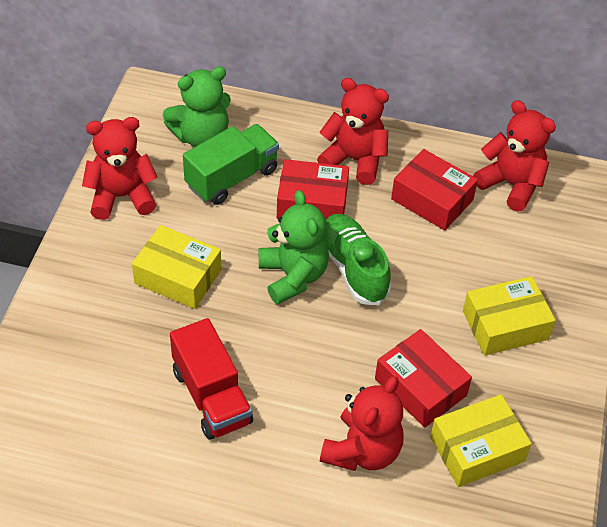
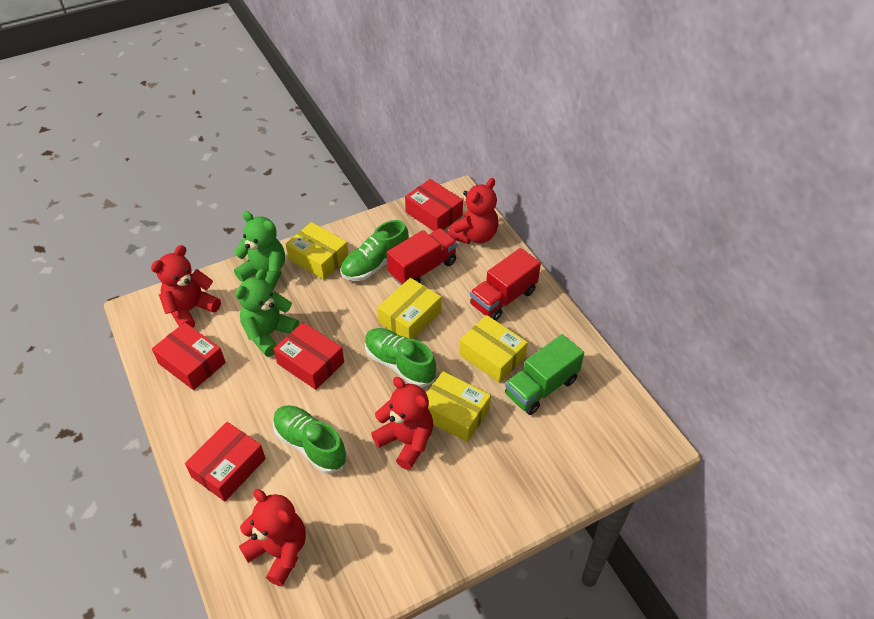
green shoe: 1 -> 3
red box: 3 -> 4
red truck: 1 -> 2
yellow box: 3 -> 4

